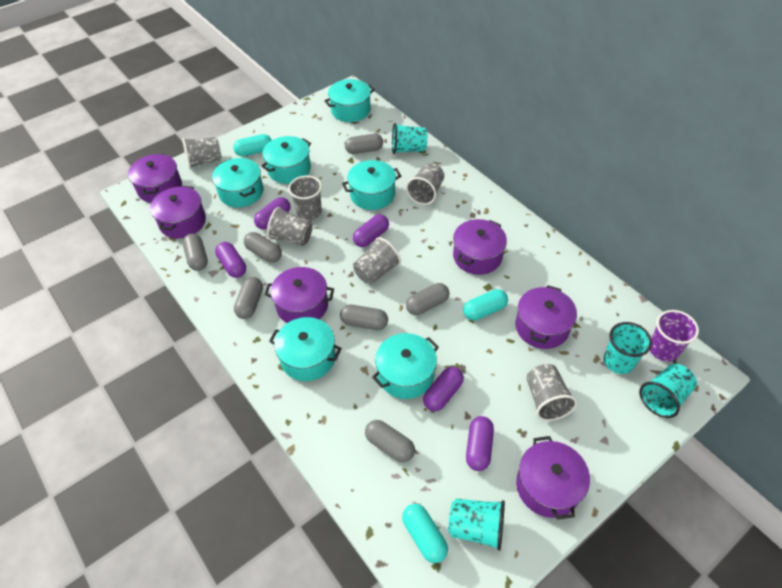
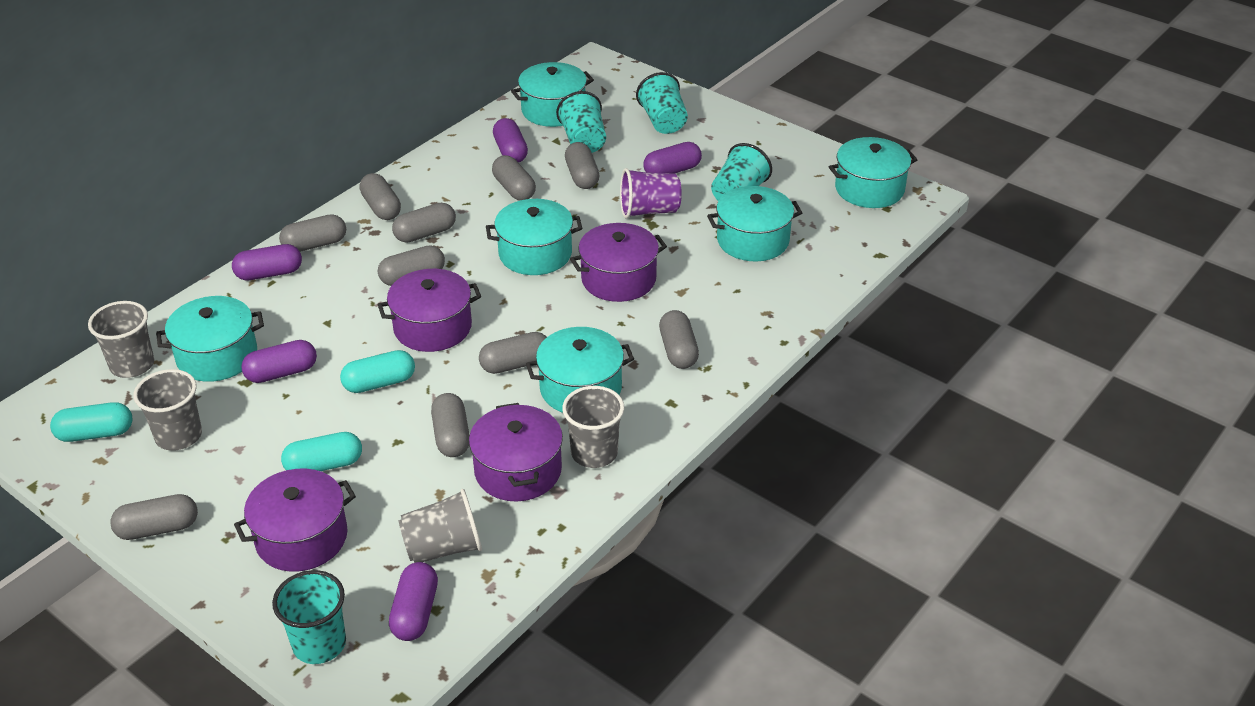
grey capsule: 7 -> 10
grey cup: 6 -> 4
purple pot: 6 -> 4

